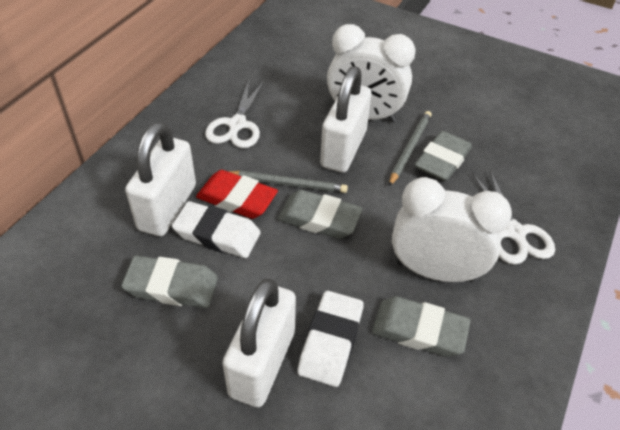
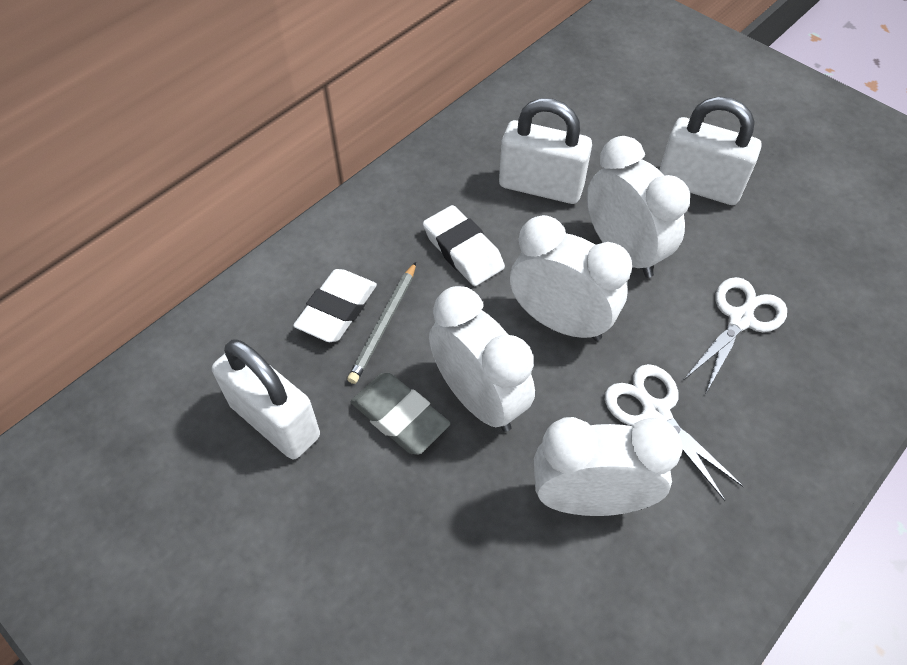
grey eraser: 4 -> 1
grey pencil: 2 -> 1
red eraser: 1 -> 0
white clock: 2 -> 4

